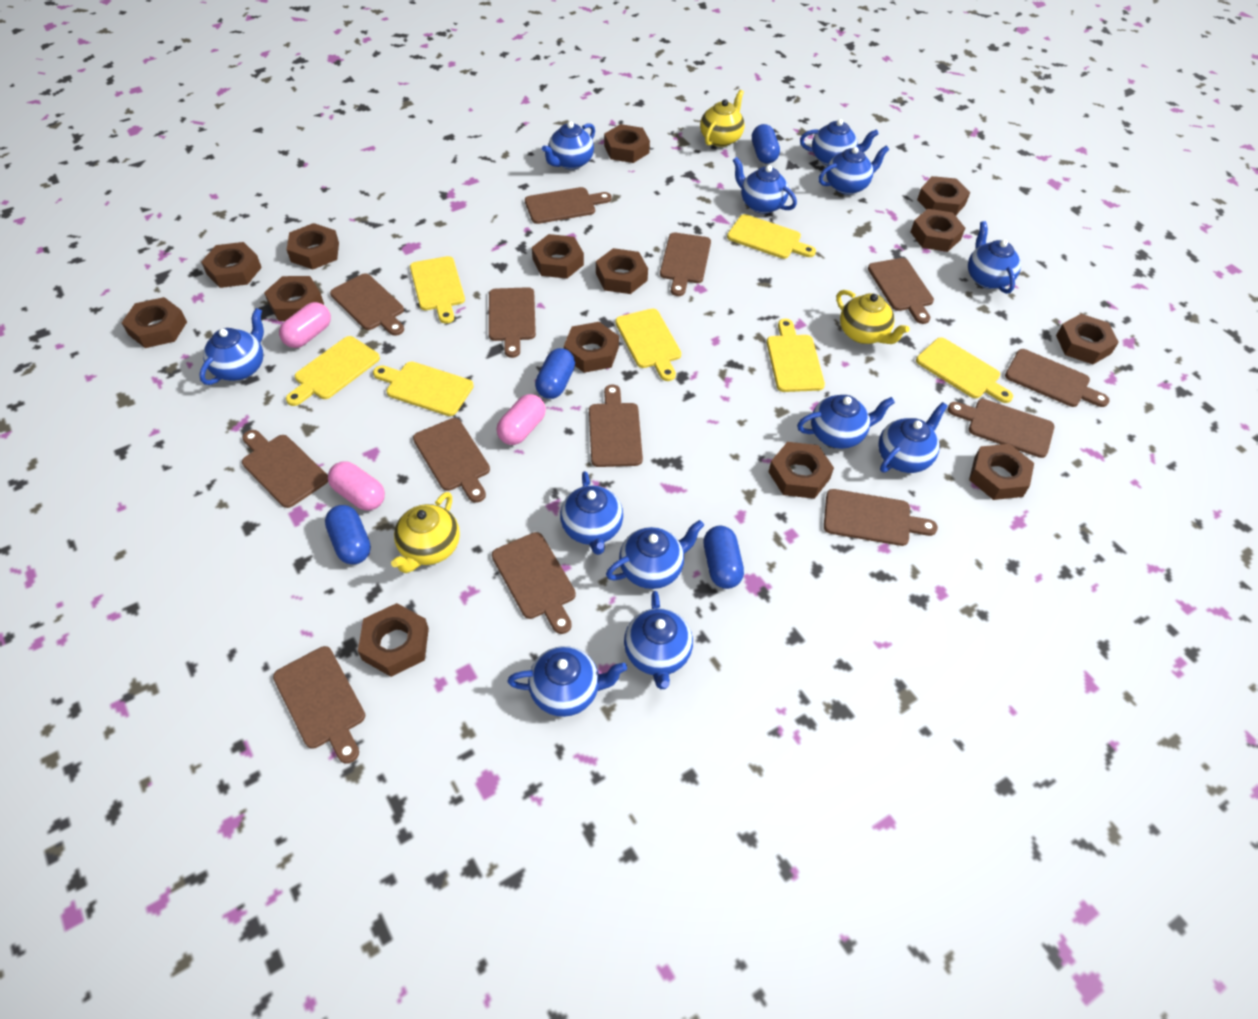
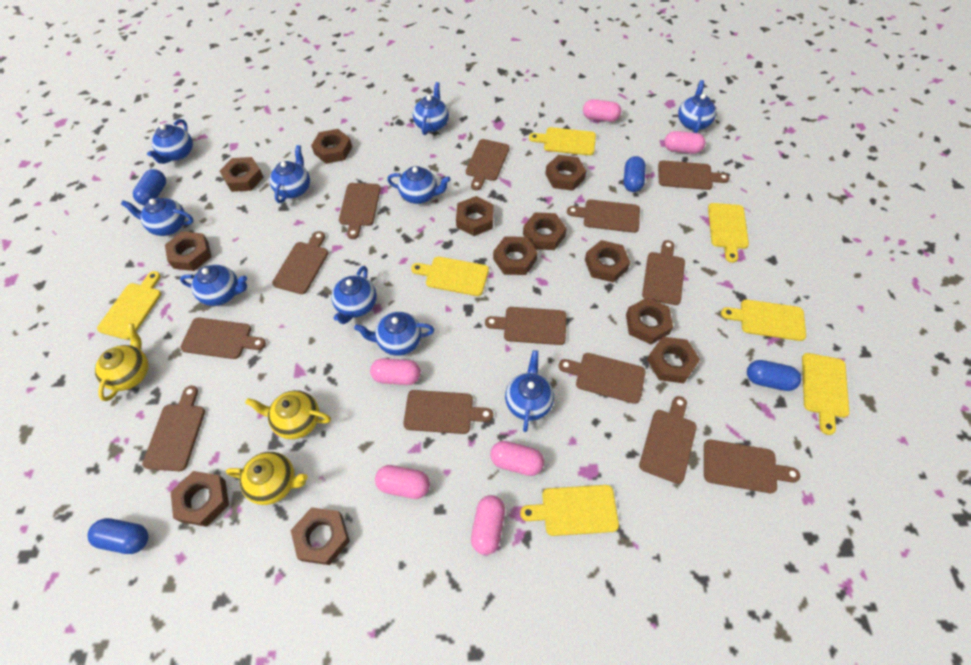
blue teapot: 12 -> 10
brown nut: 14 -> 12
pink capsule: 3 -> 6

